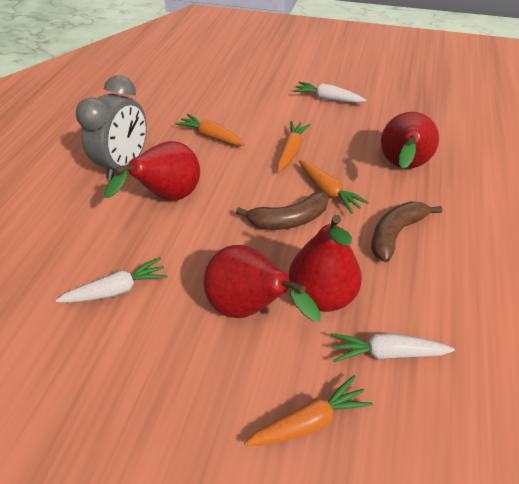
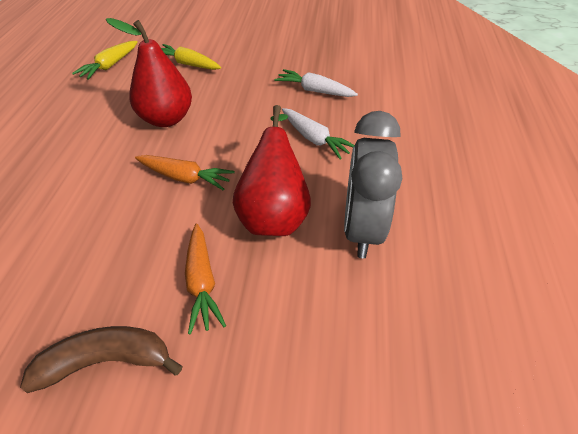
brown banana: 2 -> 1
orange carrot: 4 -> 2
red pear: 4 -> 2
white carrot: 3 -> 2
yellow carrot: 0 -> 2

